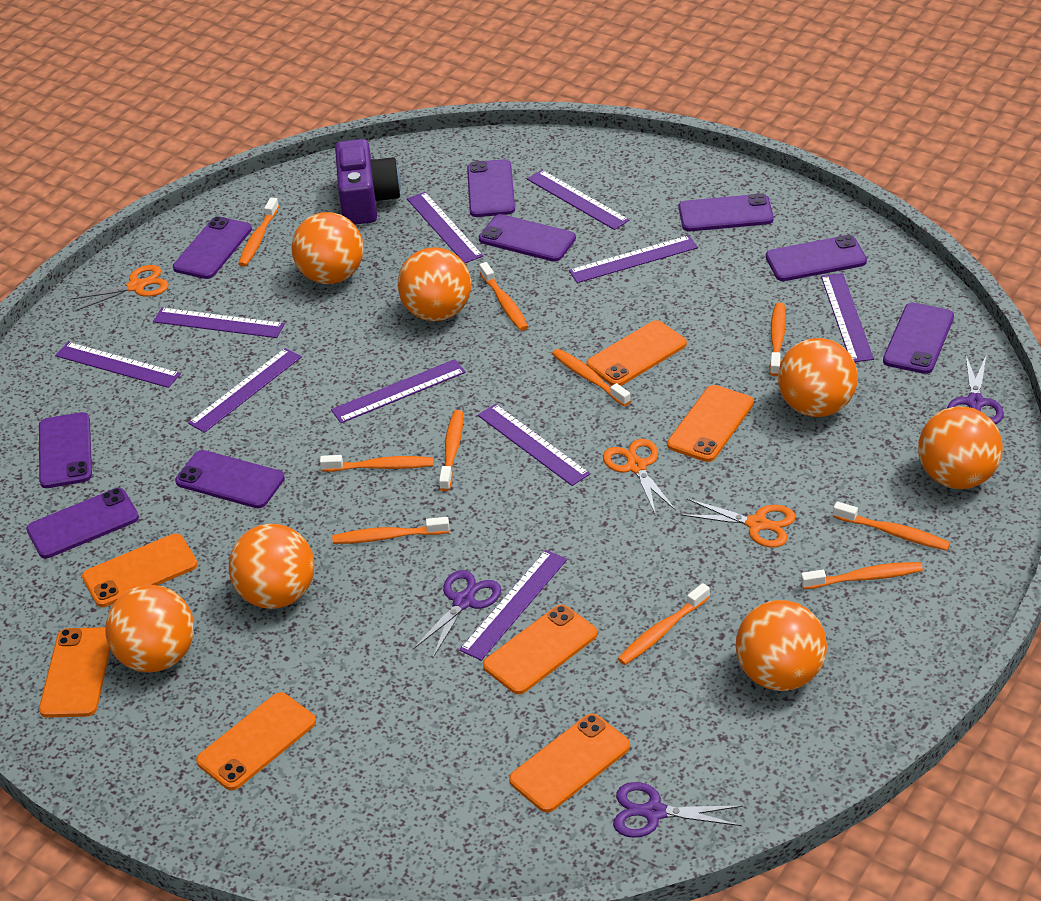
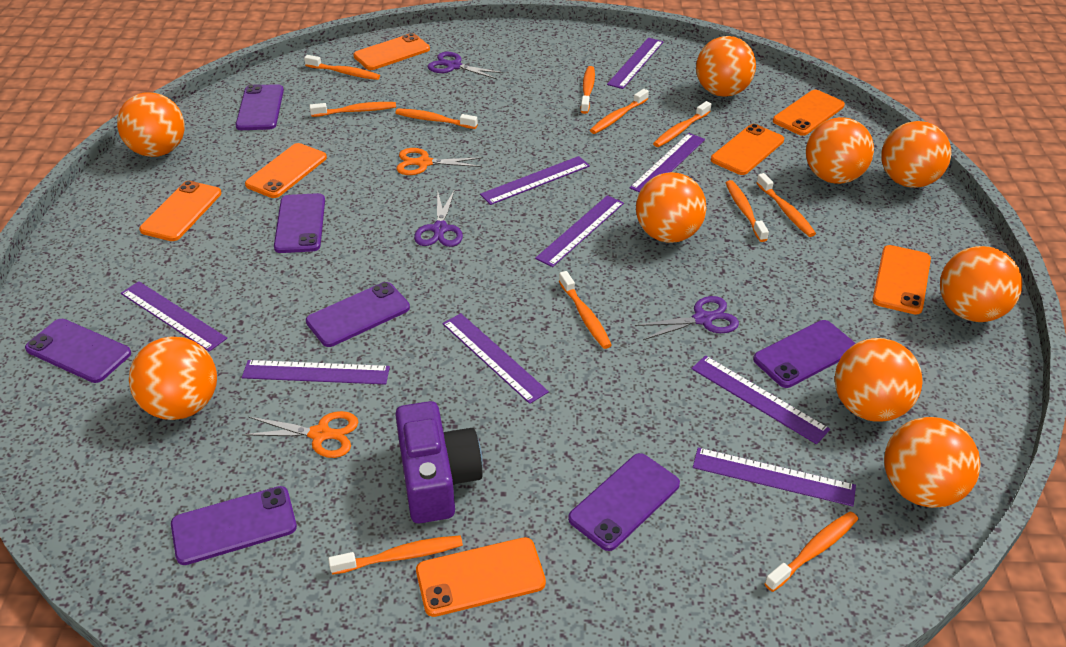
orange ball: 7 -> 9
orange scissors: 3 -> 2
orange toothbrush: 10 -> 11
purple phone: 9 -> 7
purple ruler: 10 -> 9

